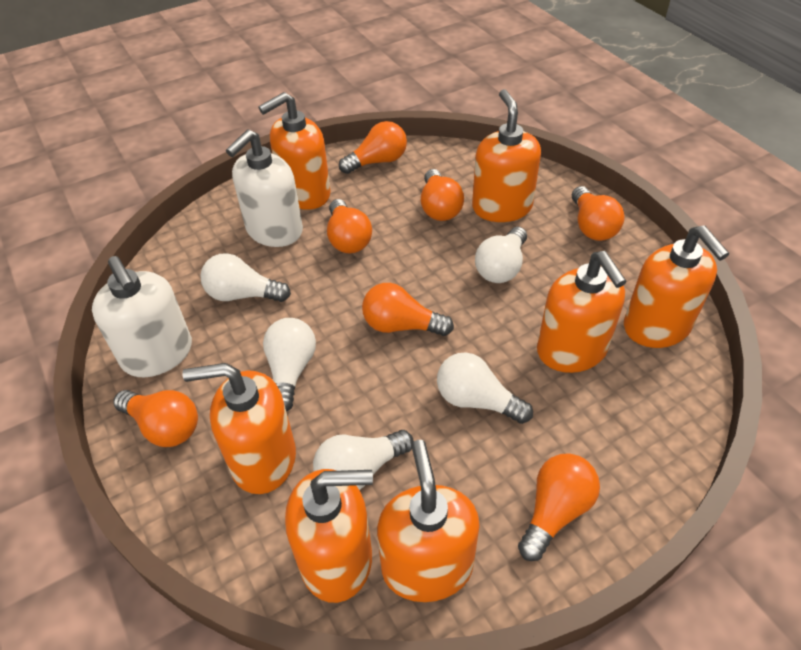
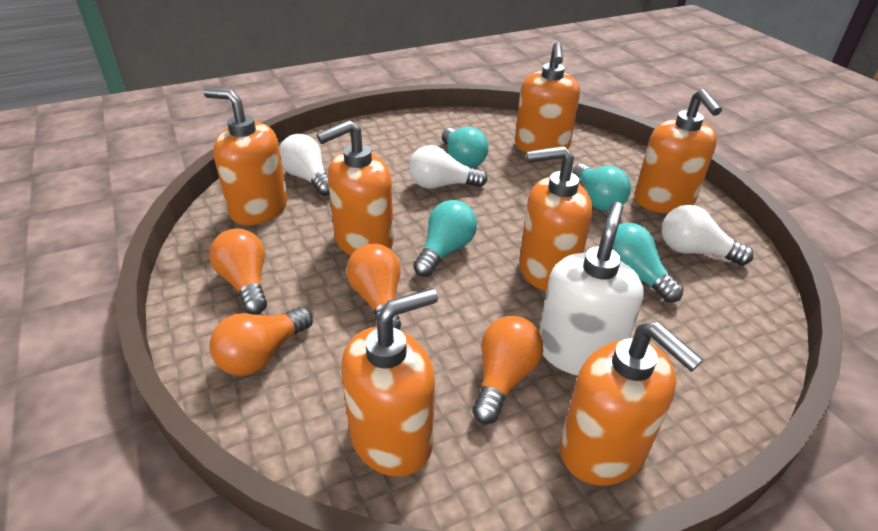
orange light bulb: 7 -> 4
turquoise light bulb: 0 -> 4
white light bulb: 5 -> 3
white soap dispenser: 2 -> 1

